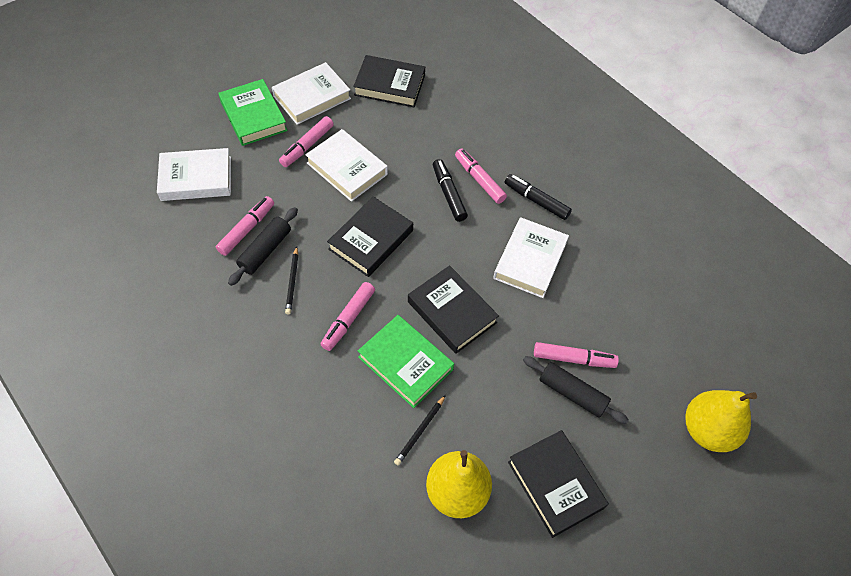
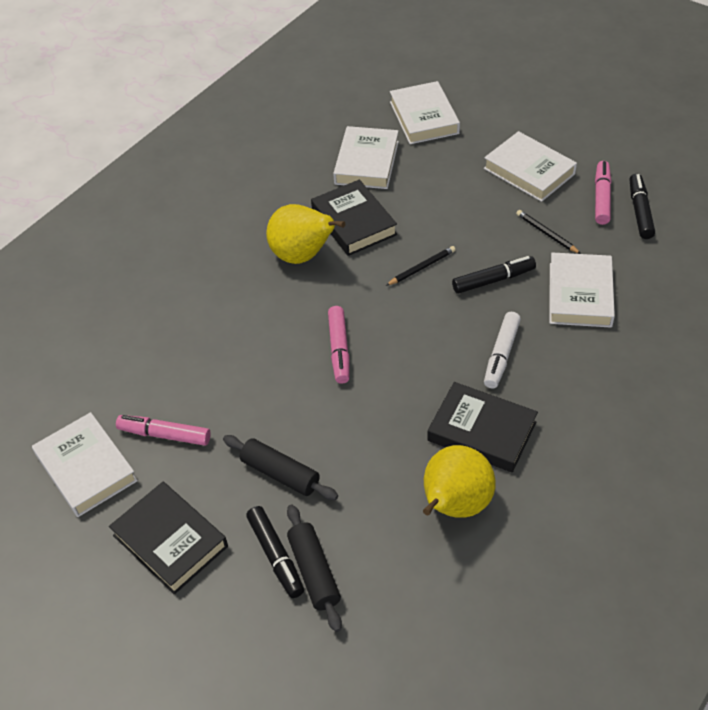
black book: 4 -> 3
black marker: 2 -> 3
green book: 2 -> 0
pink marker: 5 -> 3
white book: 4 -> 5
white marker: 0 -> 1

